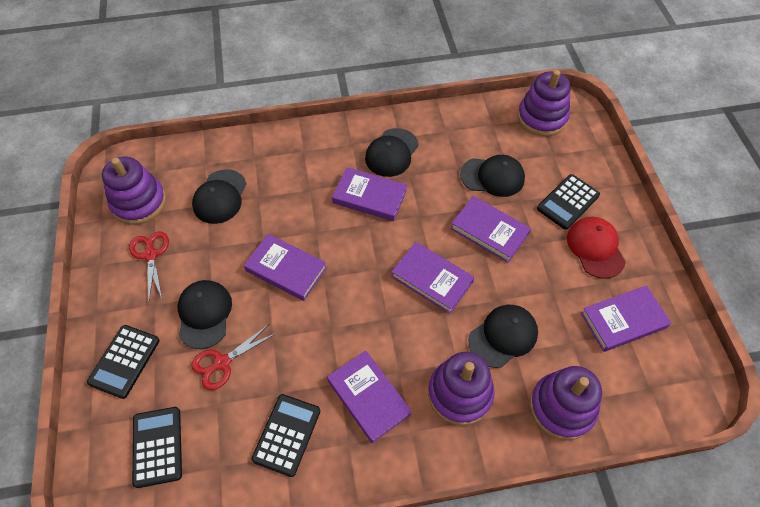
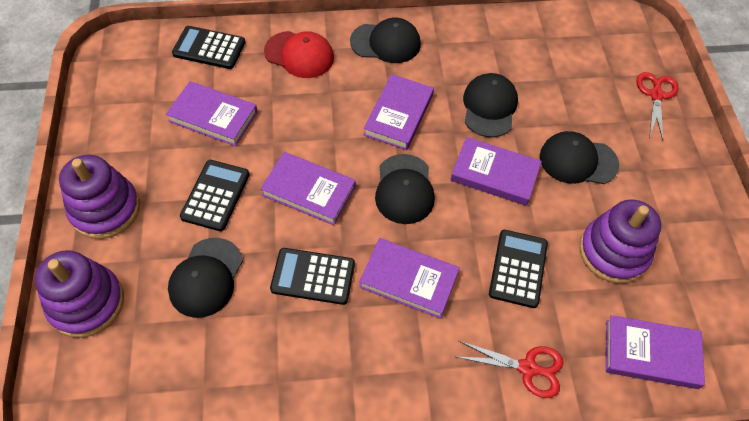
purple stacking toy: 4 -> 3

